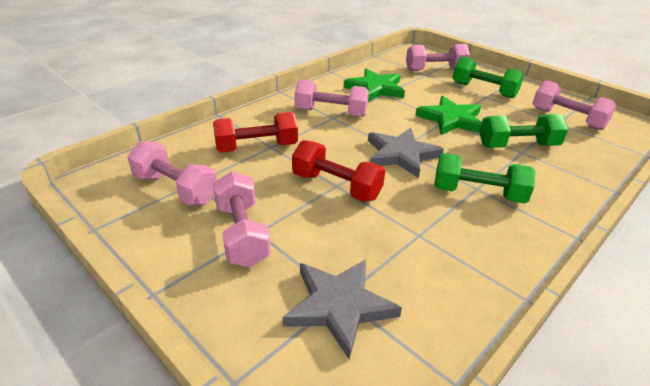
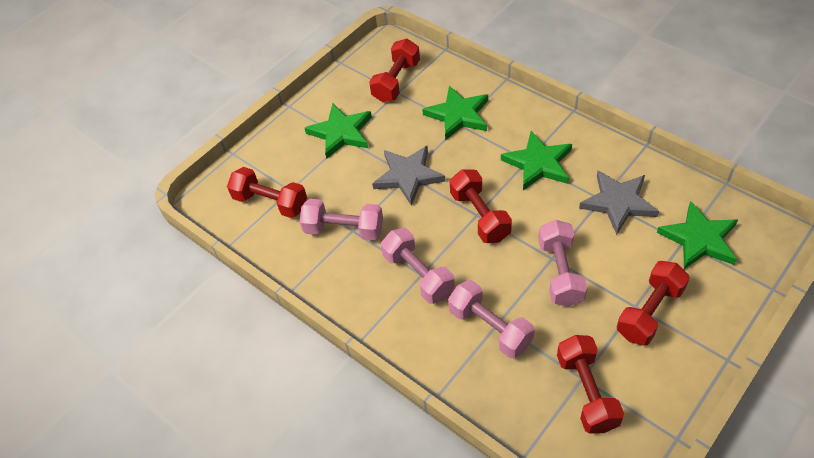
green dumbbell: 3 -> 0
green star: 2 -> 4
pink dumbbell: 5 -> 4
red dumbbell: 2 -> 5

